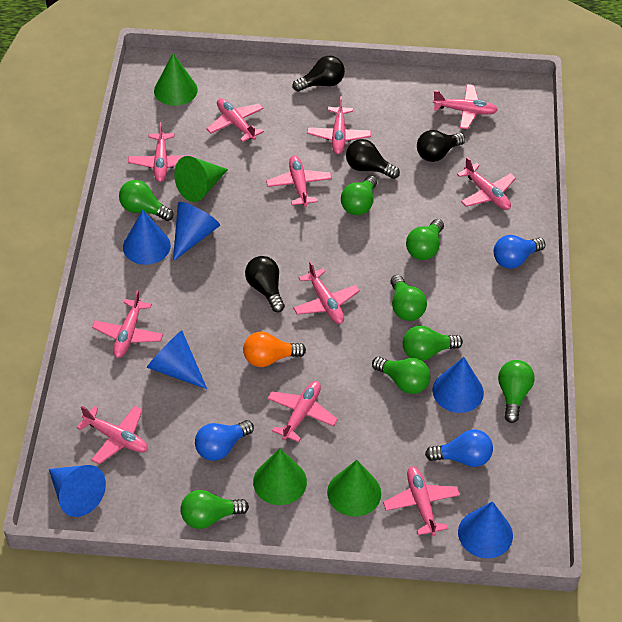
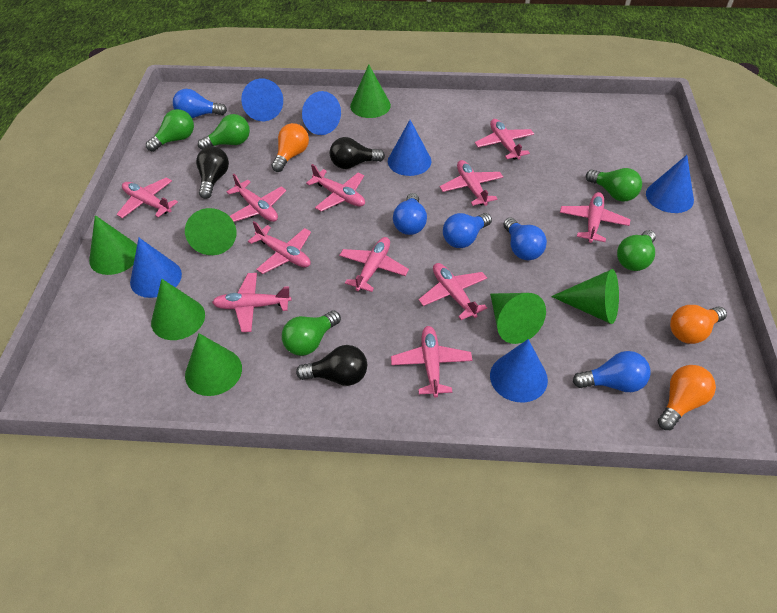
black light bulb: 4 -> 3
blue light bulb: 3 -> 5
green cone: 4 -> 7
green light bulb: 8 -> 5
orange light bulb: 1 -> 3

